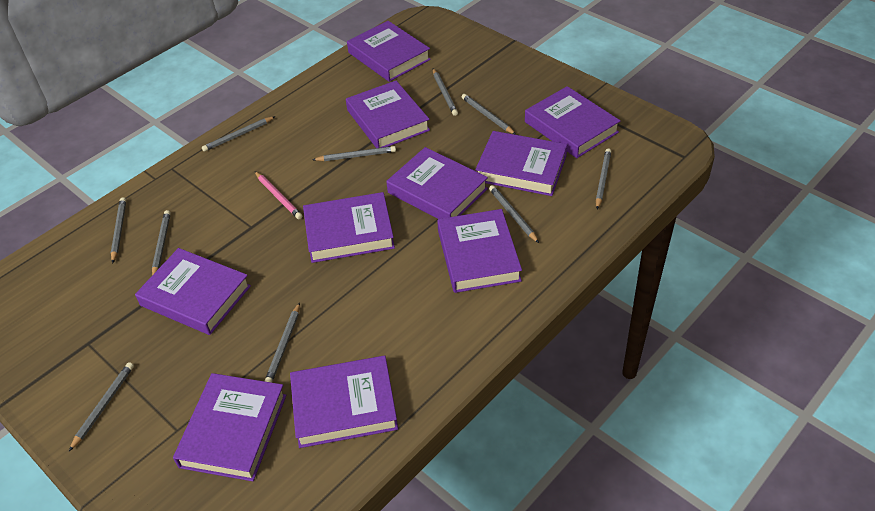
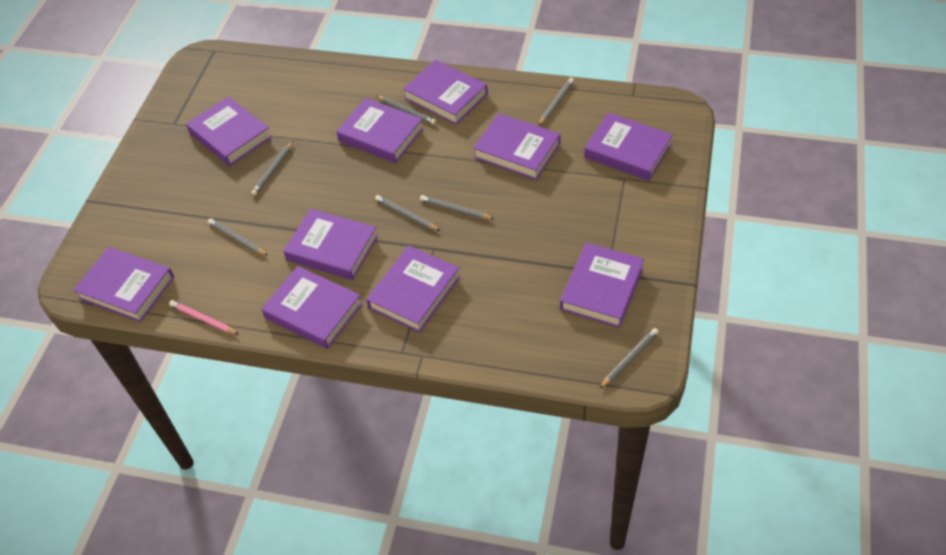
grey pencil: 10 -> 7

